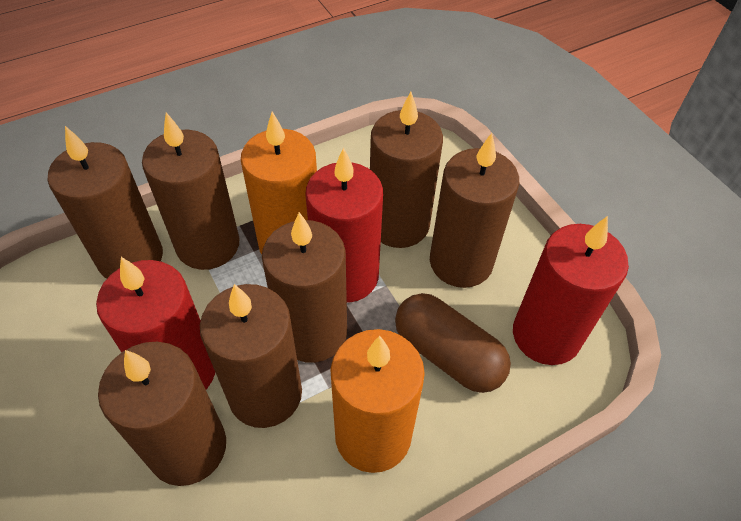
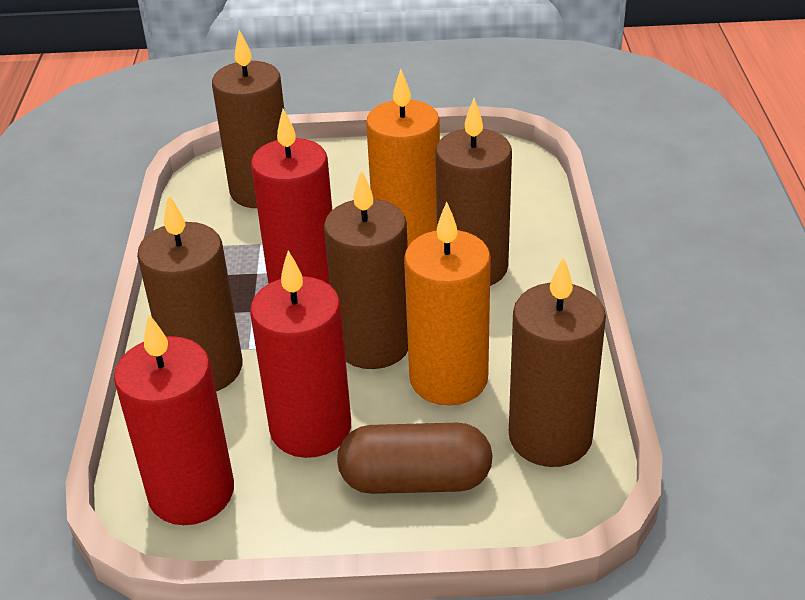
brown candle: 7 -> 5

